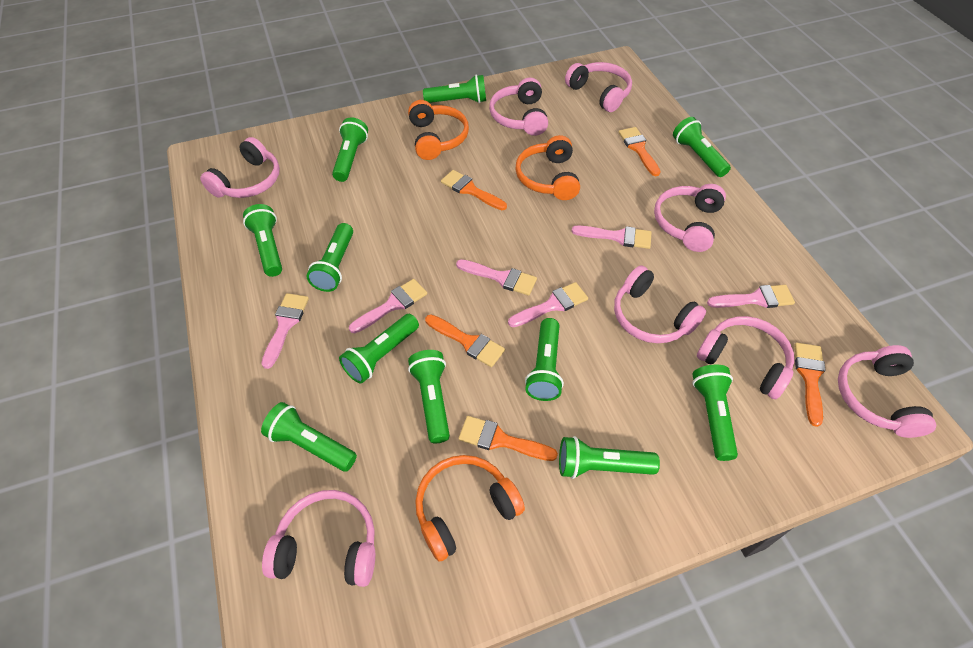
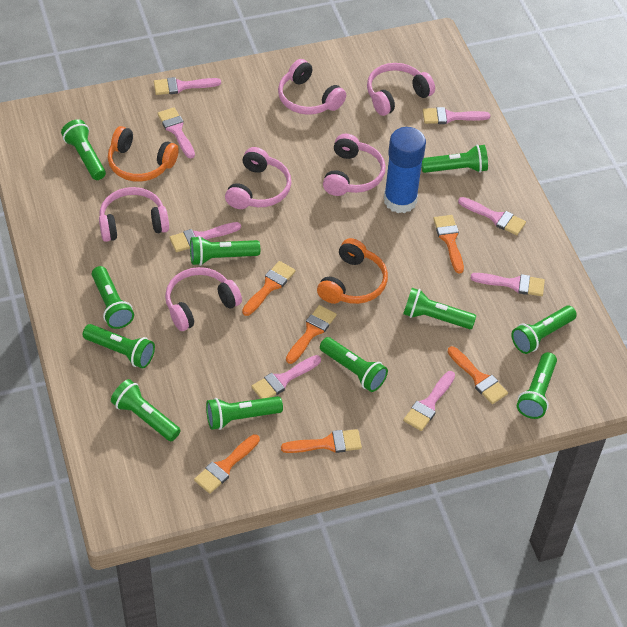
blue glue stick: 0 -> 1
orange brush: 5 -> 6
orange headphones: 3 -> 2
pink brush: 6 -> 8
pink headphones: 8 -> 6

